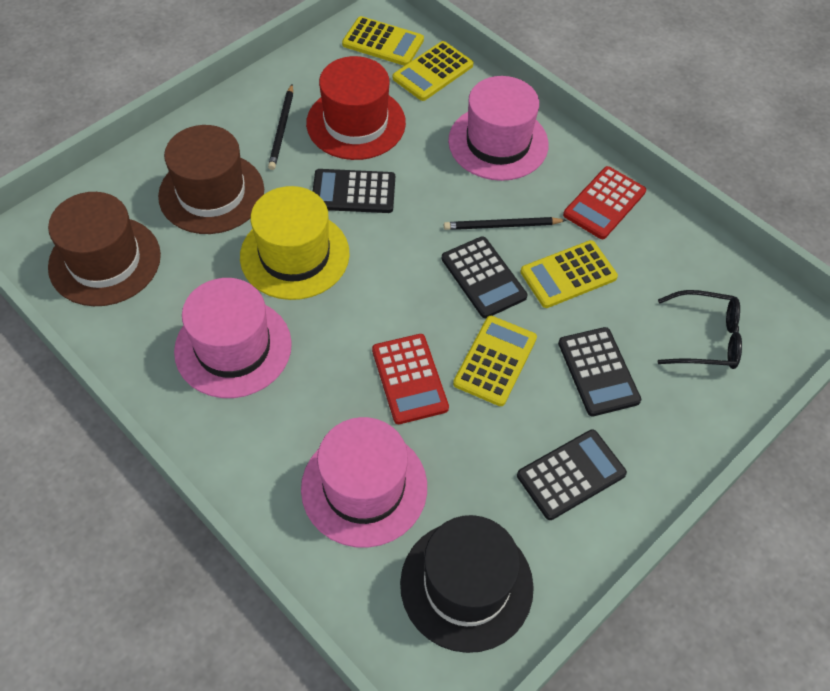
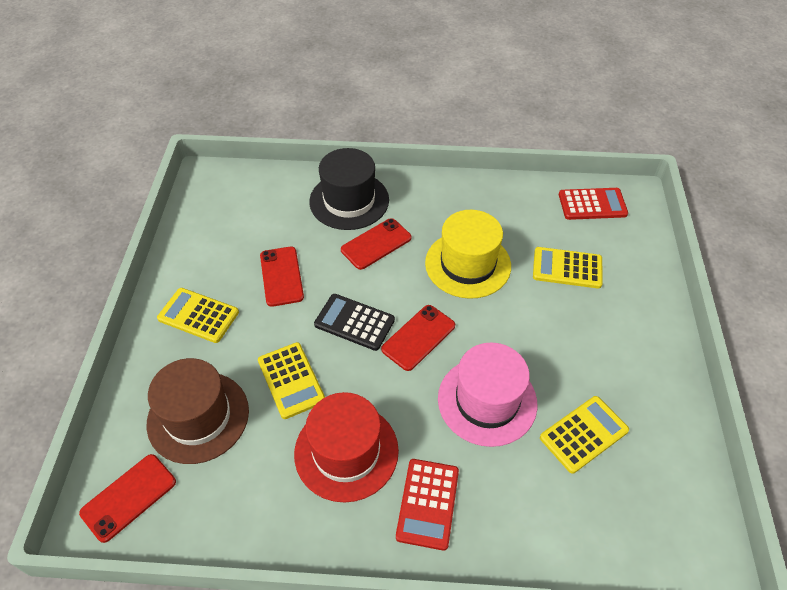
black calculator: 4 -> 1
black glasses: 1 -> 0
black pencil: 2 -> 0
brown hat: 2 -> 1
pink hat: 3 -> 1
red phone: 0 -> 4

